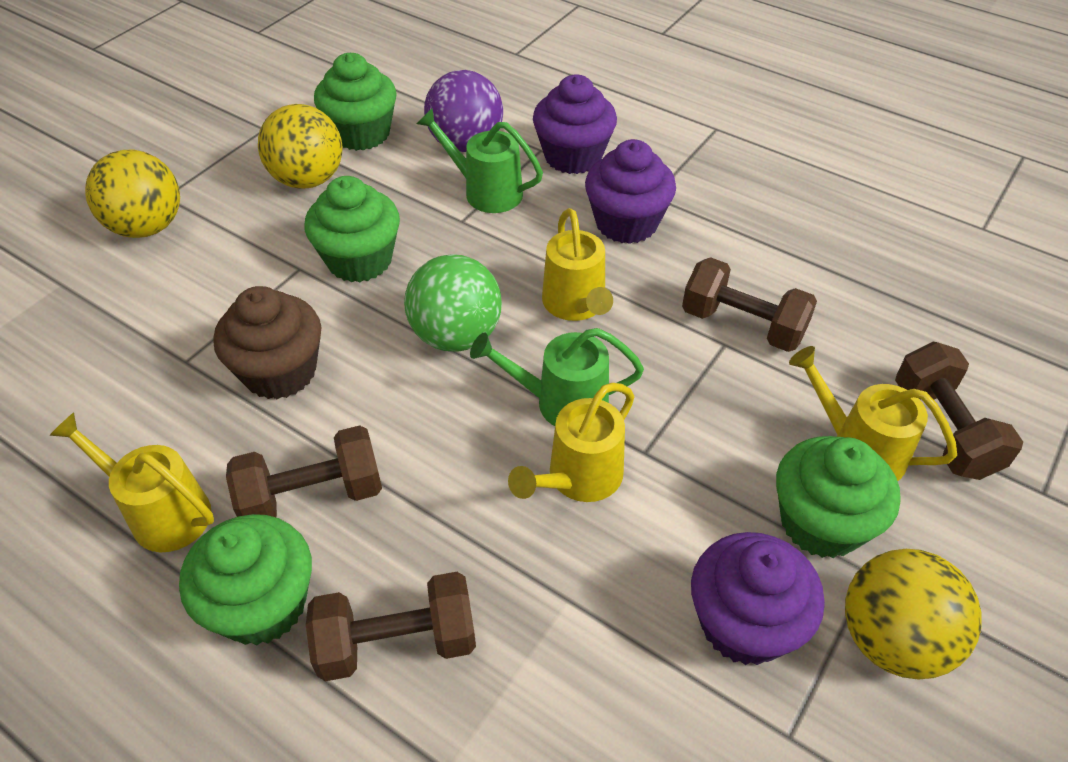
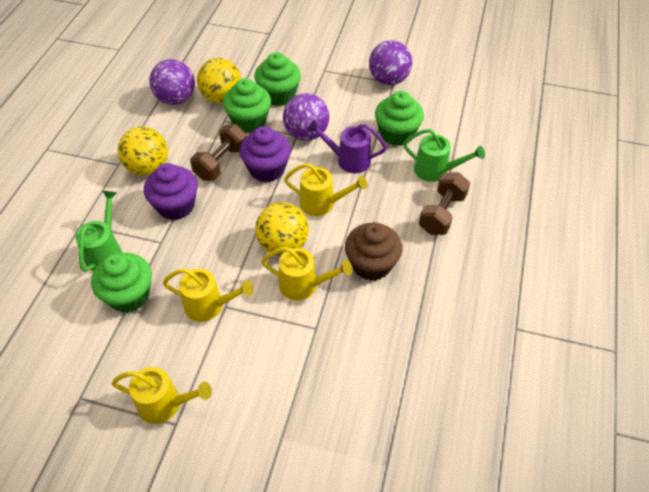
brown dumbbell: 4 -> 2
green ball: 1 -> 0
purple ball: 1 -> 3
purple cupcake: 3 -> 2
purple watering can: 0 -> 1

